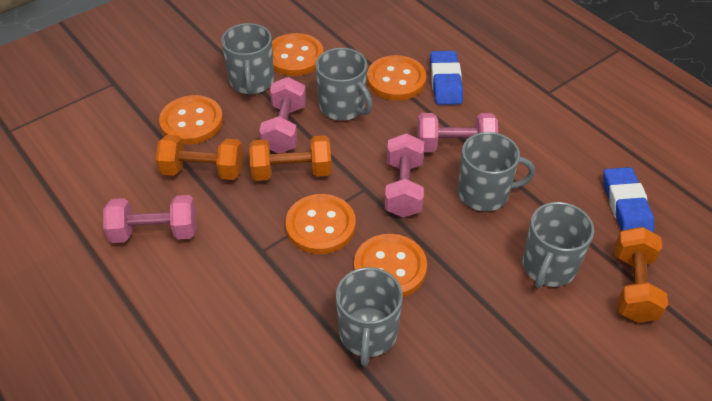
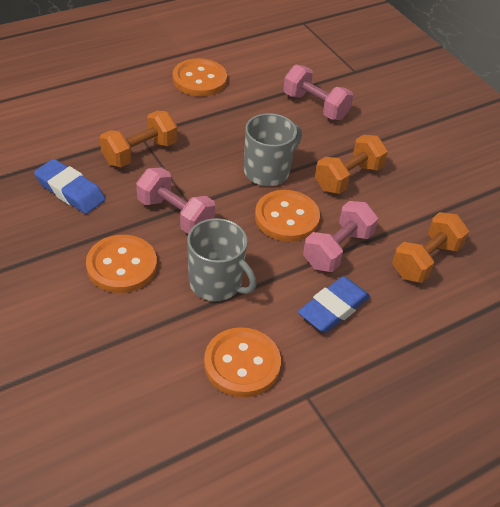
grey mug: 5 -> 2
orange button: 5 -> 4
pink dumbbell: 4 -> 3

